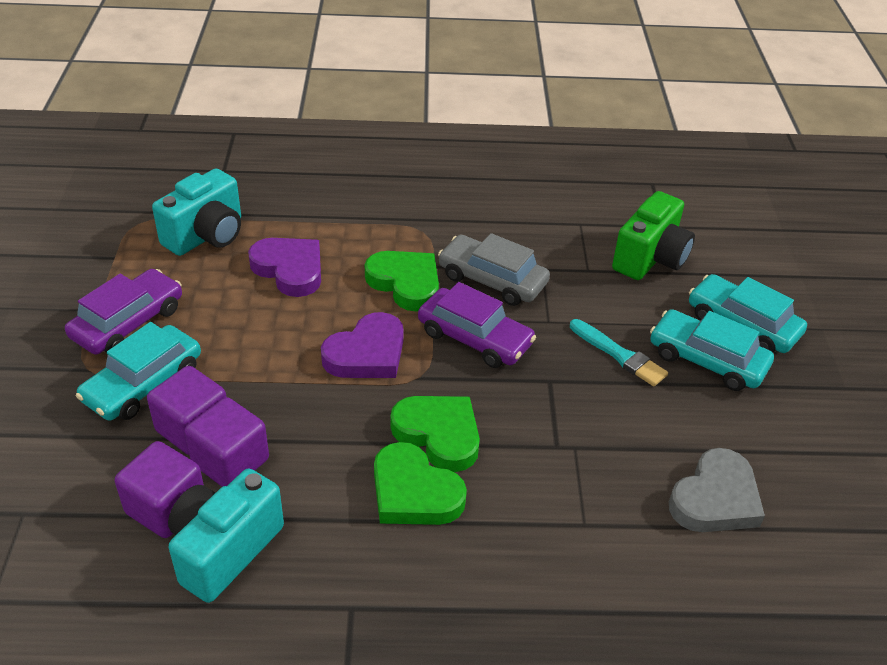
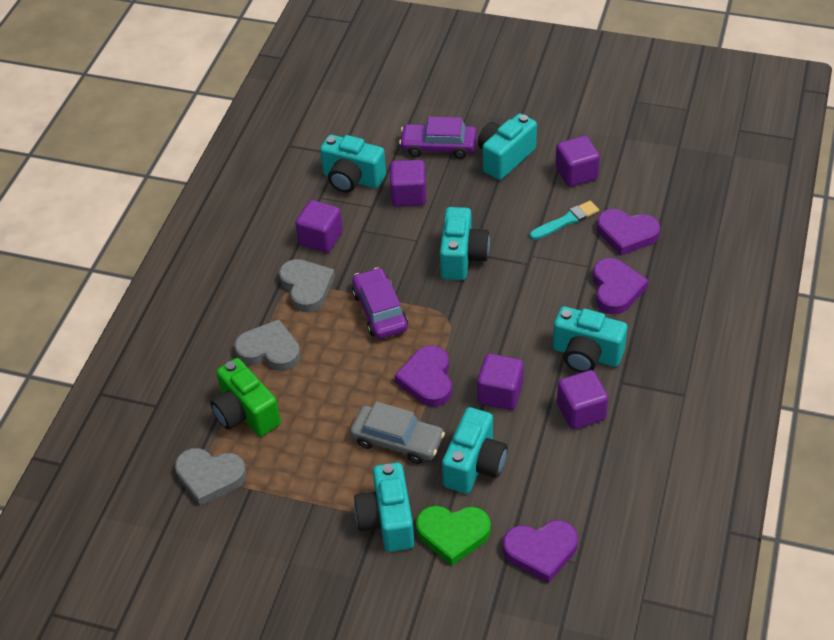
green heart: 3 -> 1
grey heart: 1 -> 3
purple cube: 3 -> 5
purple heart: 2 -> 4
turquoise camera: 2 -> 6
turquoise car: 3 -> 0

